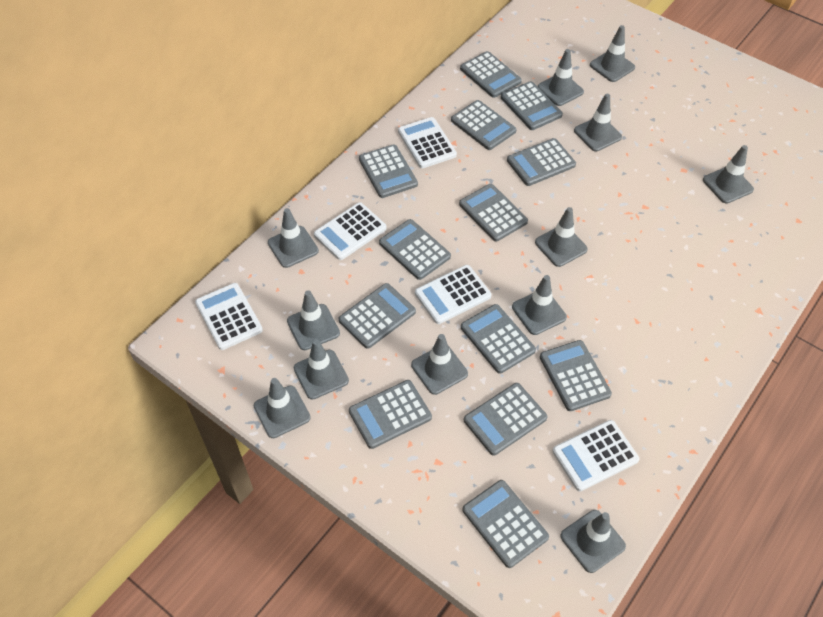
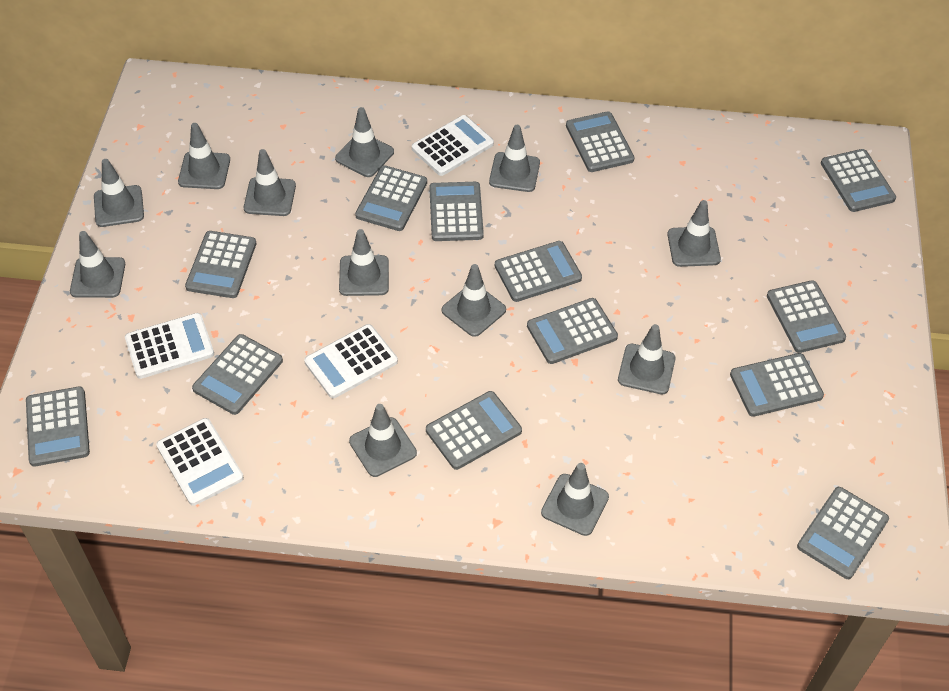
white calculator: 5 -> 4

